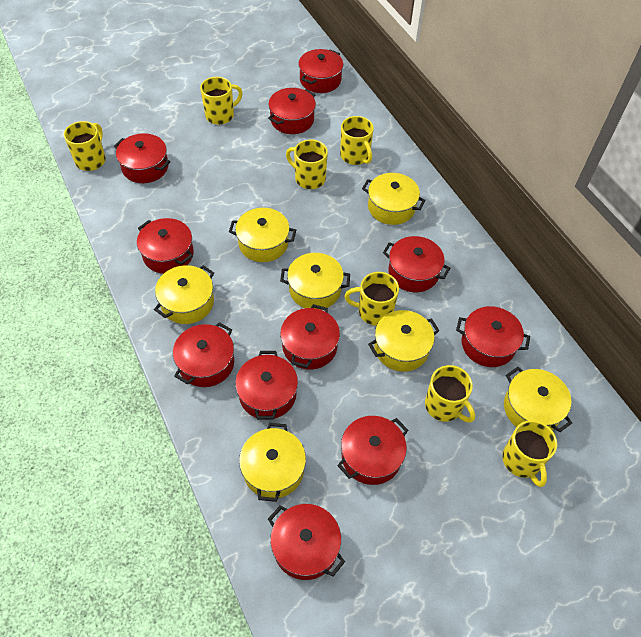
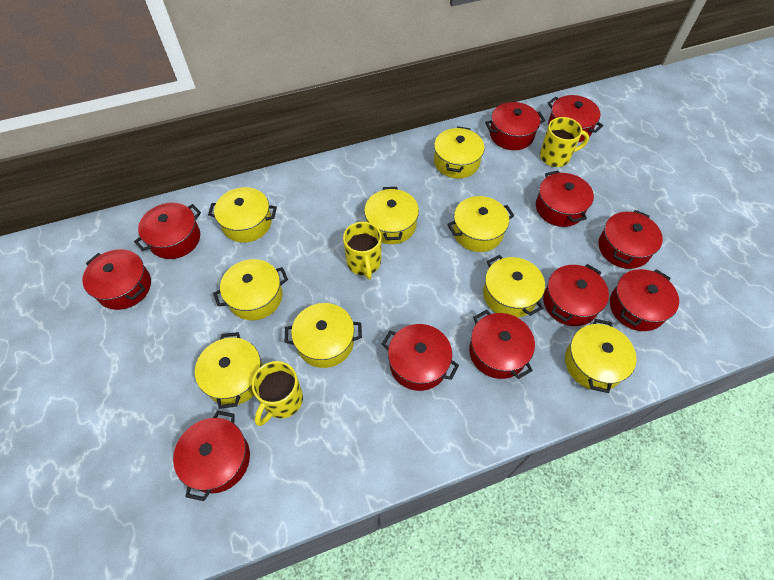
yellow mug: 7 -> 3
yellow pot: 7 -> 9

